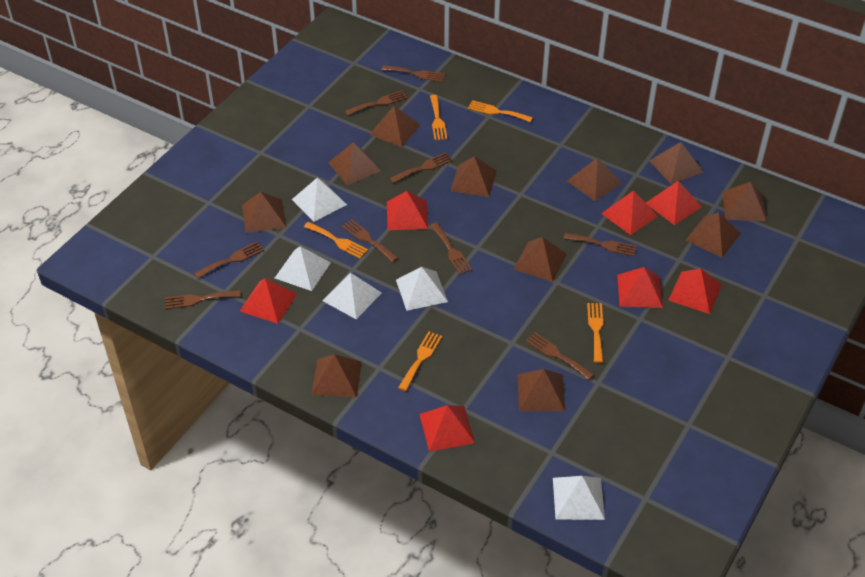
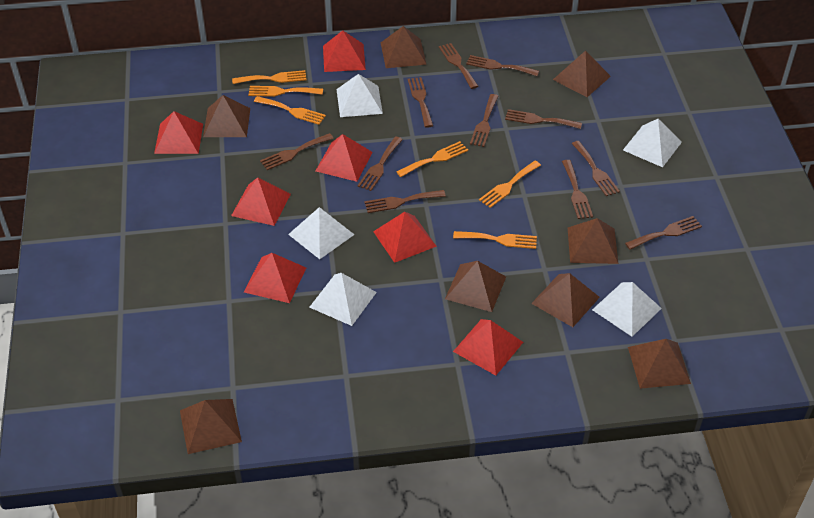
brown fork: 9 -> 11
brown pyramid: 11 -> 8
orange fork: 5 -> 6

